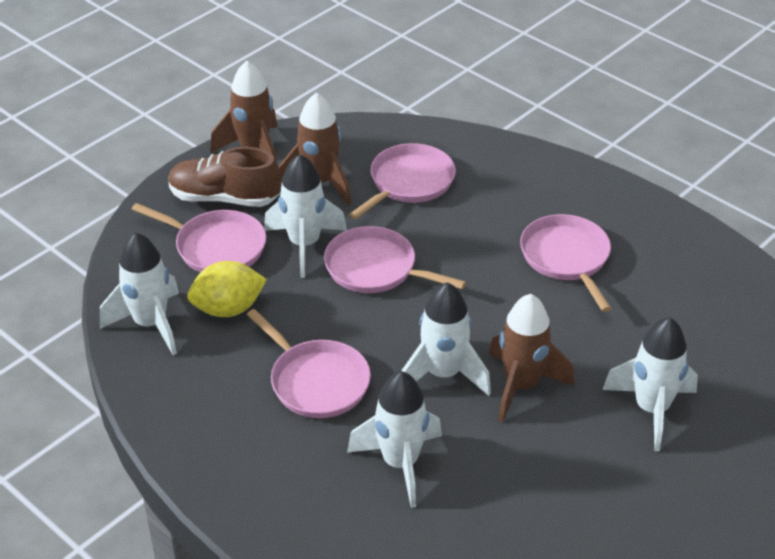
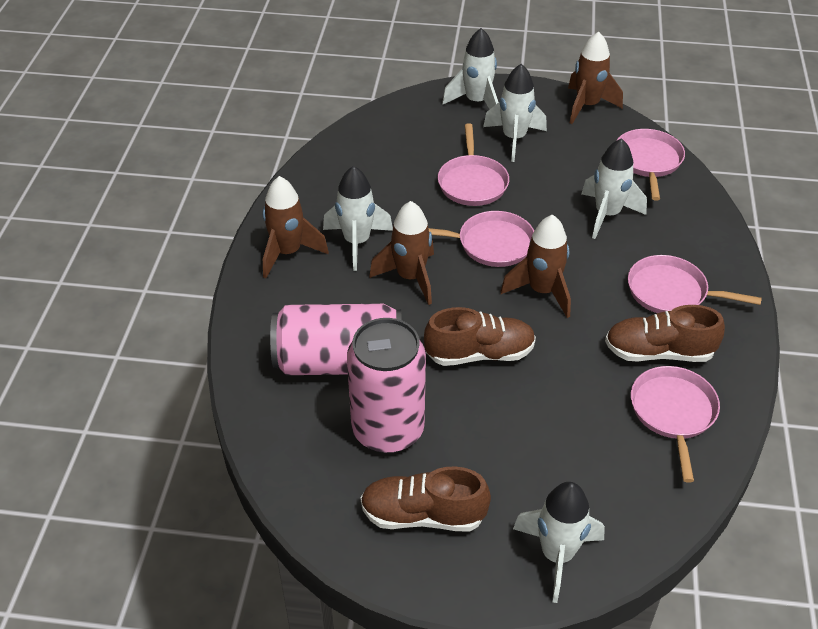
brown rocket: 3 -> 4
brown shoe: 1 -> 3
pink can: 0 -> 2
yellow lemon: 1 -> 0

